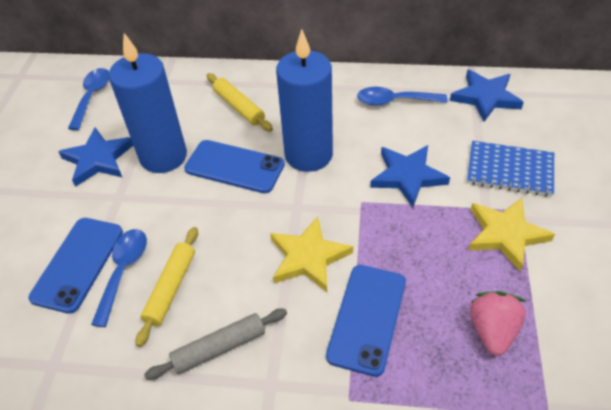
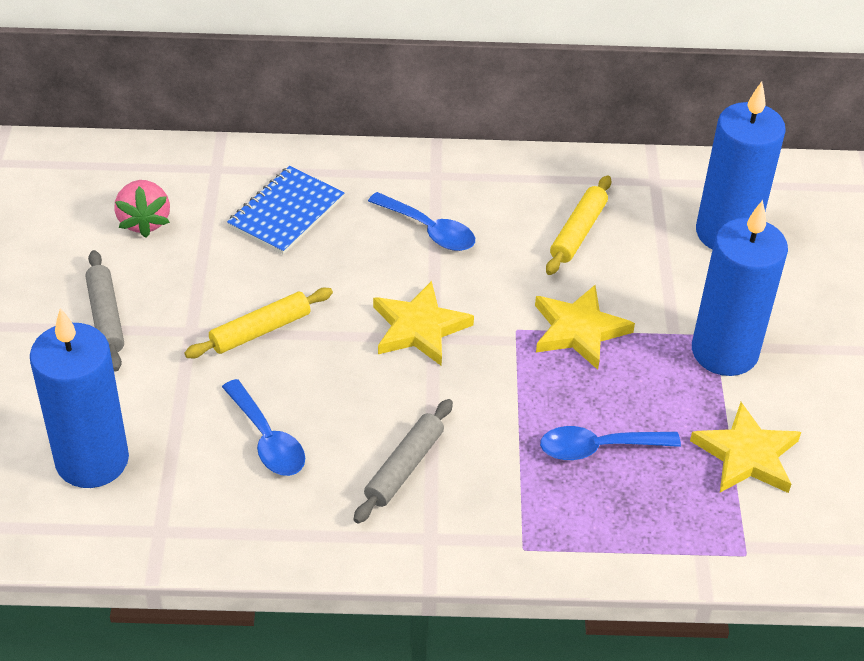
blue candle: 2 -> 3
blue phone: 3 -> 0
blue star: 3 -> 0
grey rolling pin: 1 -> 2
yellow star: 2 -> 3

